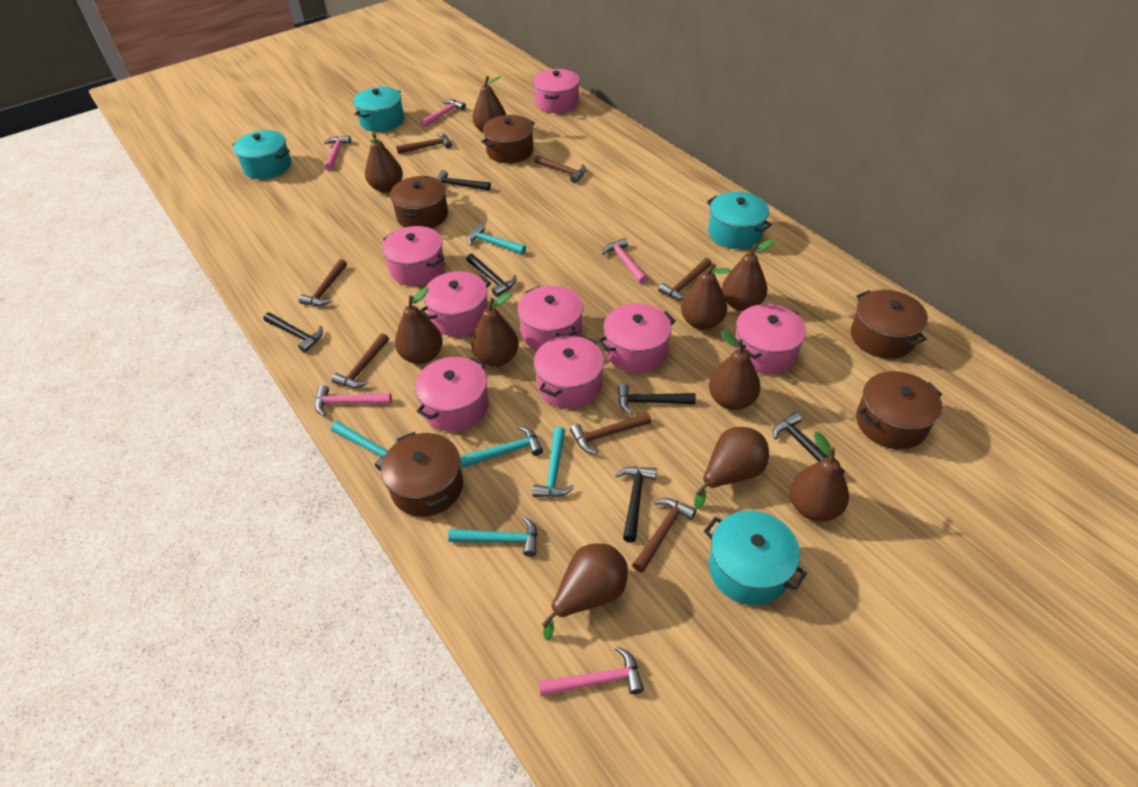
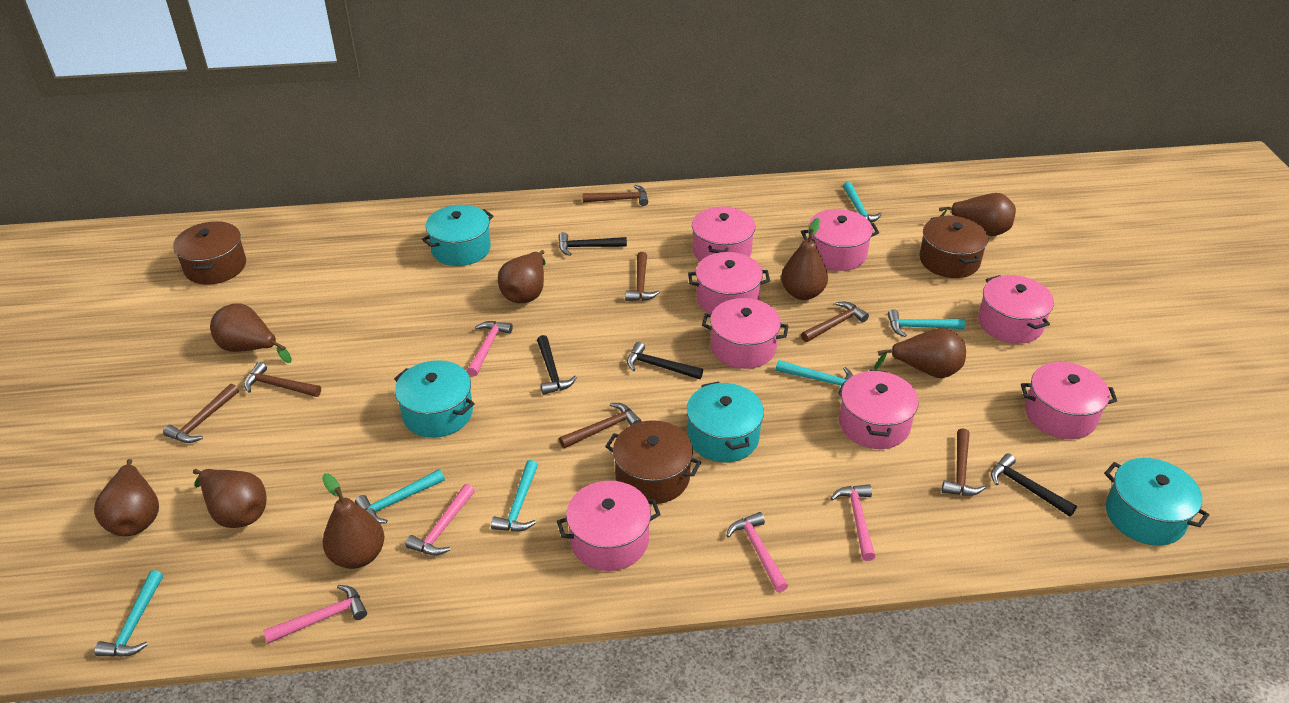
black hammer: 6 -> 4
brown pear: 10 -> 8
brown pot: 5 -> 3
turquoise hammer: 5 -> 6

